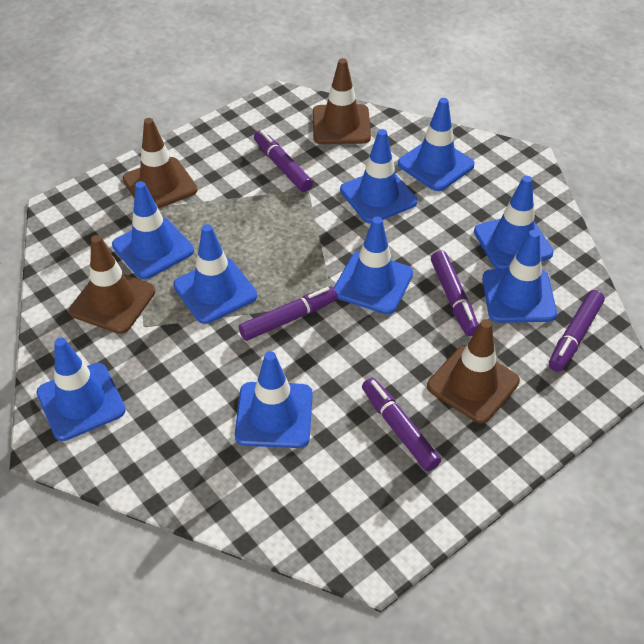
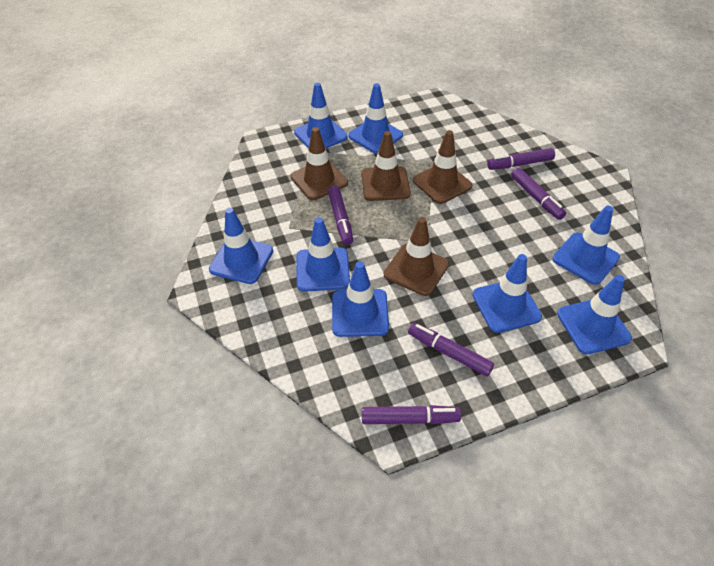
blue traffic cone: 9 -> 8

